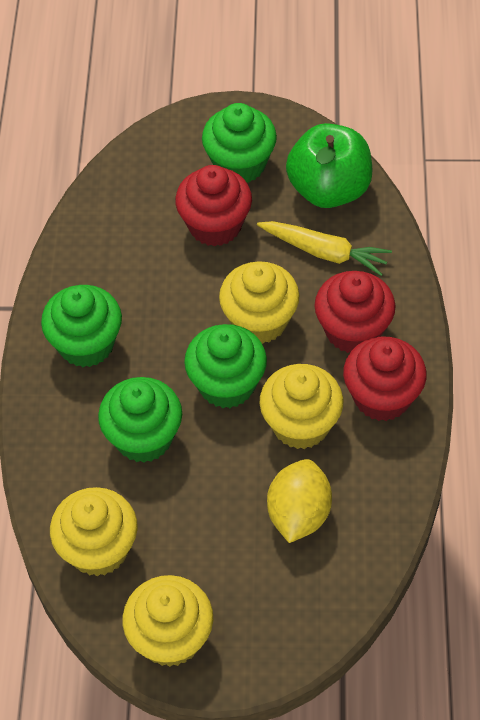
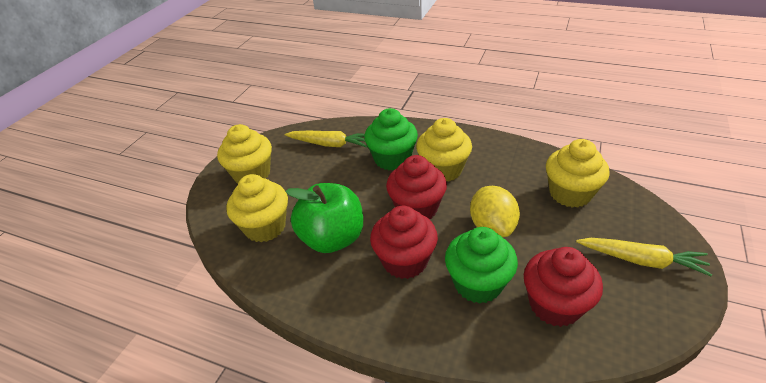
green cupcake: 4 -> 2
yellow carrot: 1 -> 2

